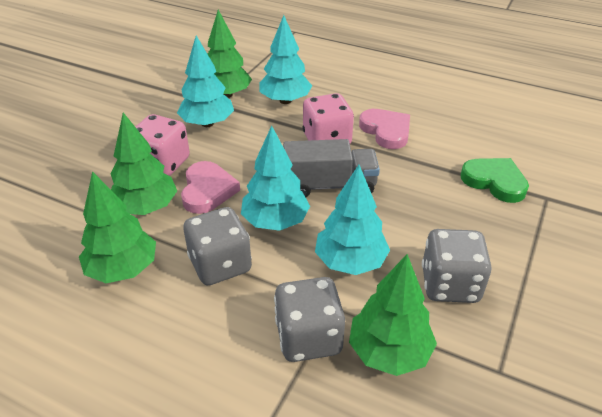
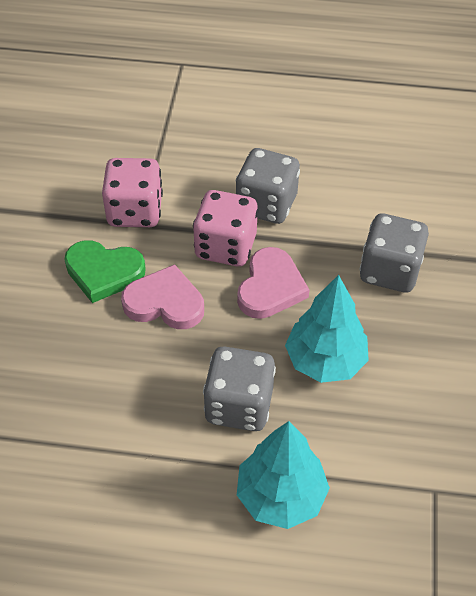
green tree: 4 -> 0
grey truck: 1 -> 0
turquoise tree: 4 -> 2

